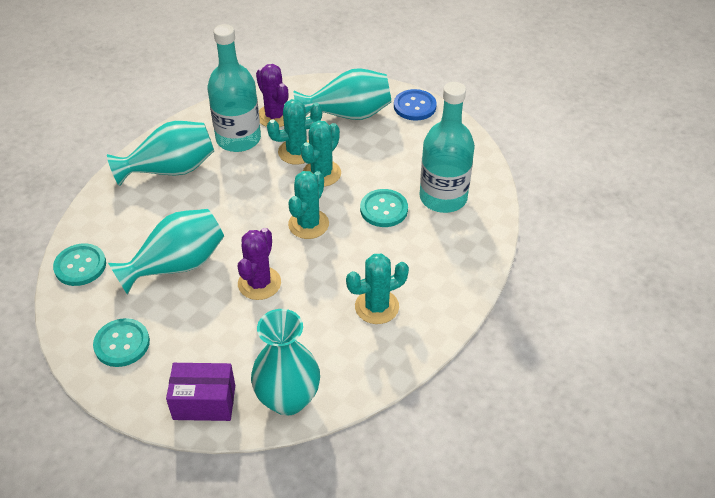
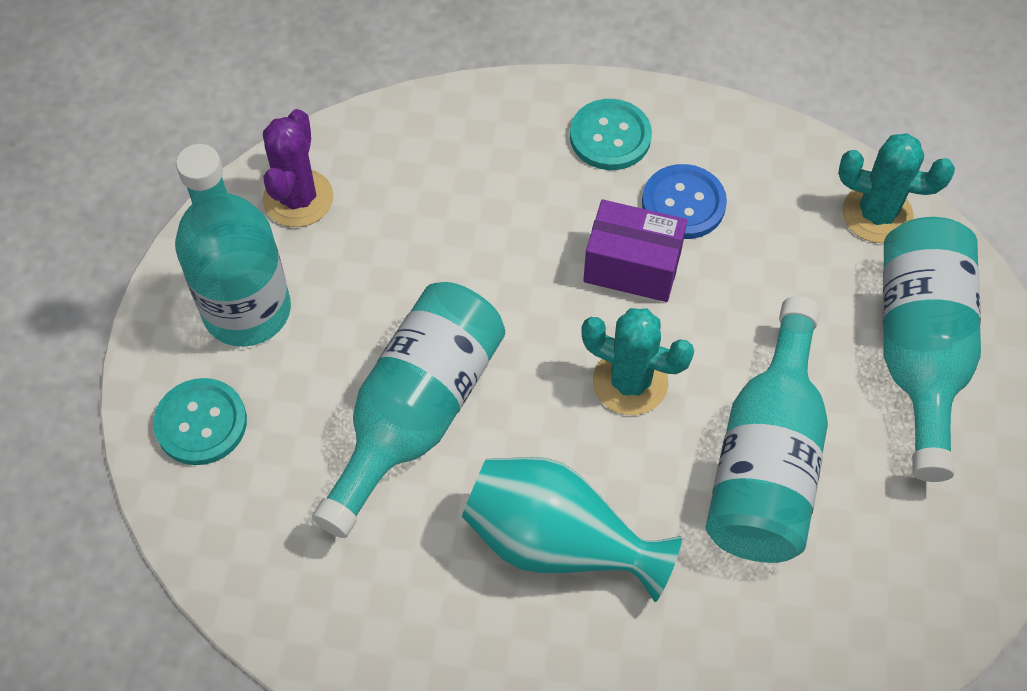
purple cactus: 2 -> 1
turquoise bottle: 2 -> 4
turquoise button: 3 -> 2
turquoise cactus: 4 -> 2
turquoise vase: 4 -> 1

